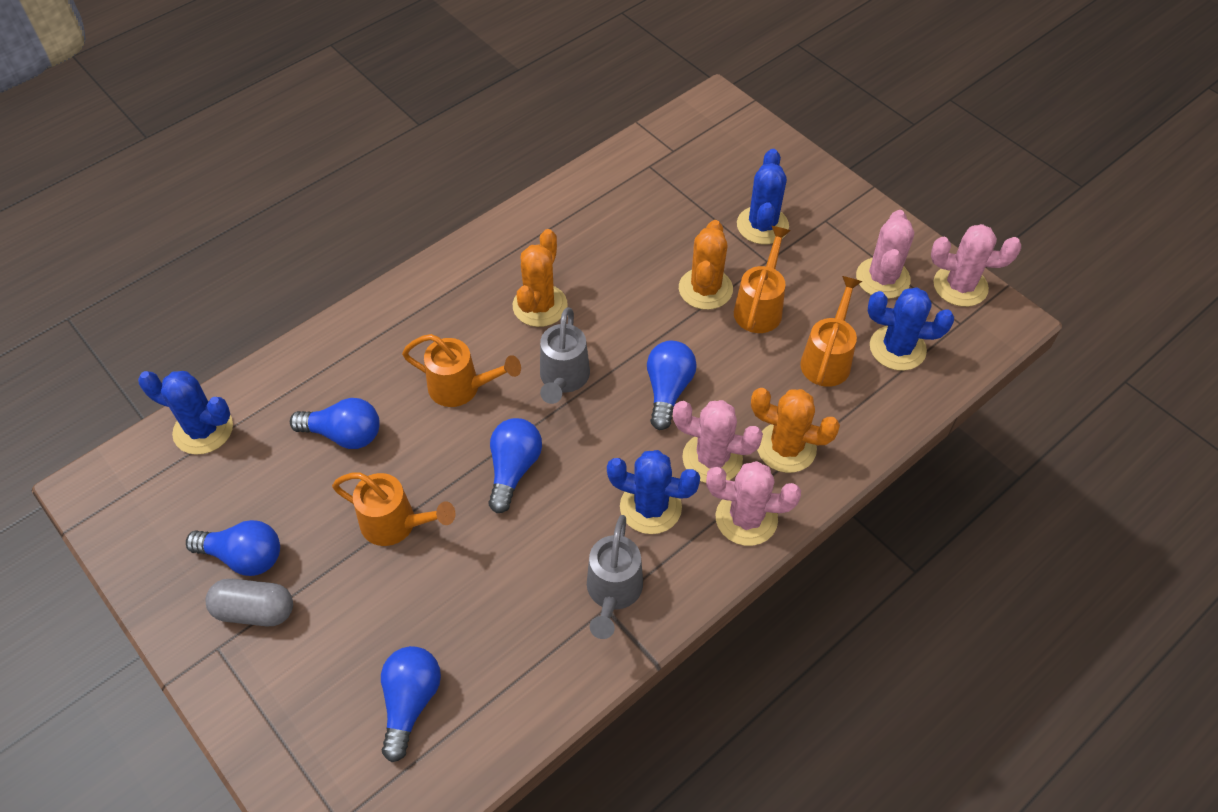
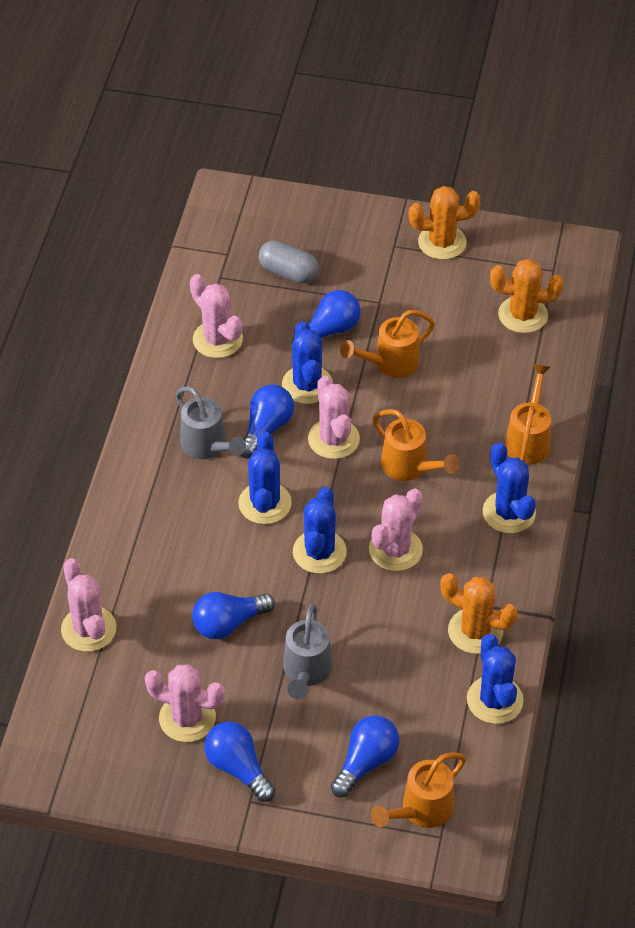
blue cactus: 4 -> 5
pink cactus: 4 -> 5

